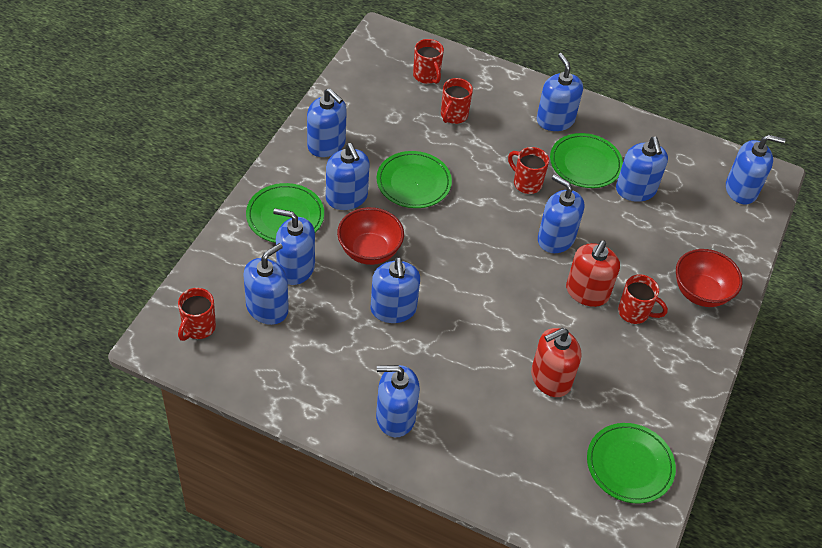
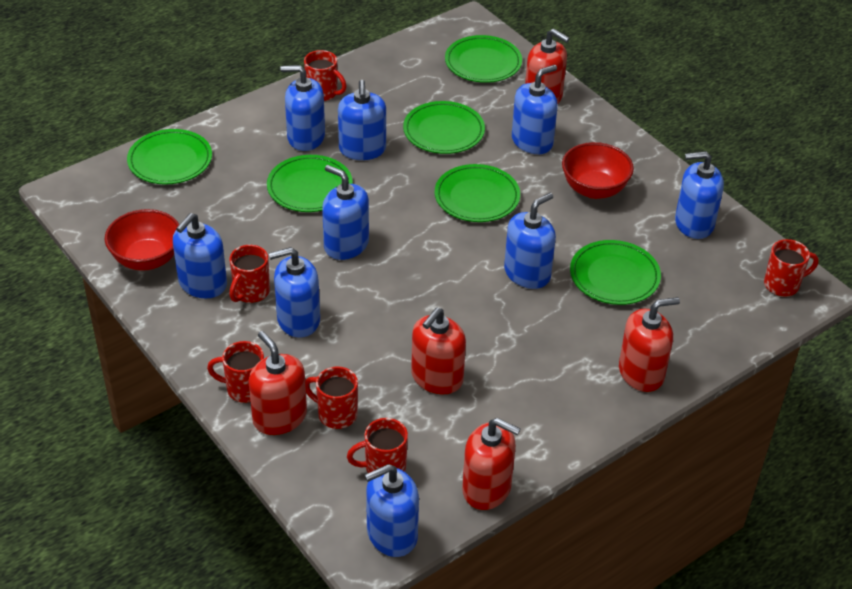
blue soap dispenser: 10 -> 9
green plate: 4 -> 6
red mug: 5 -> 6
red soap dispenser: 2 -> 5

